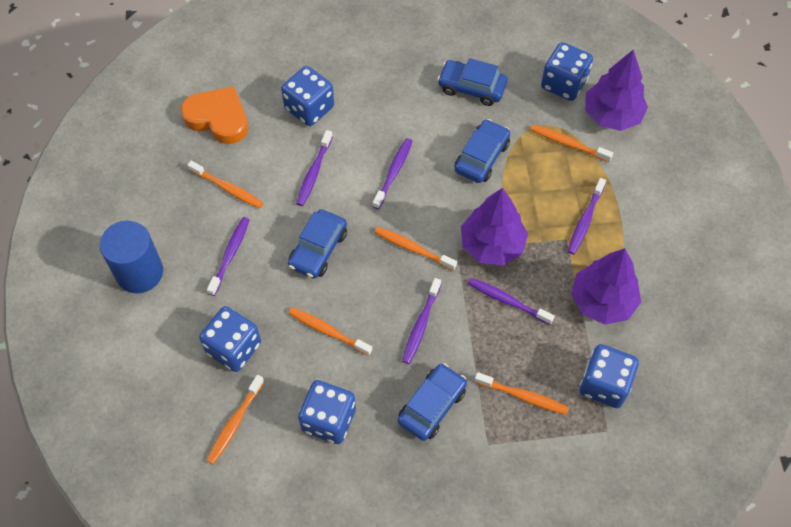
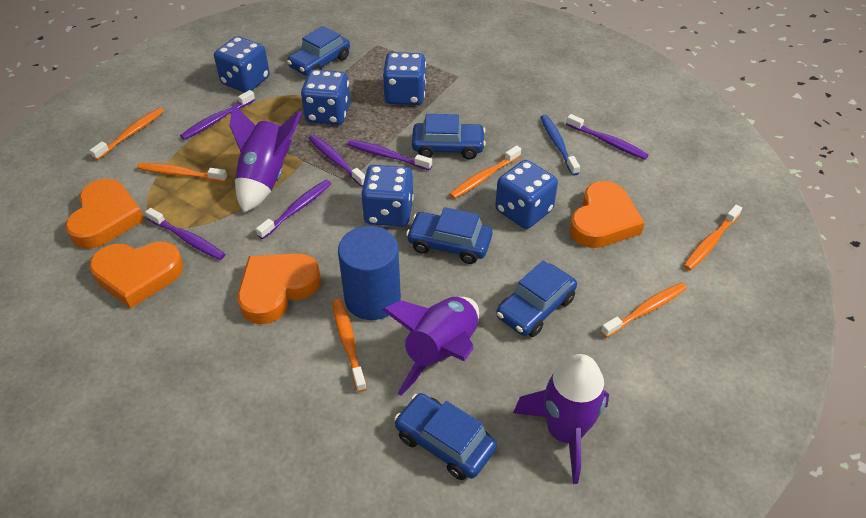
blue car: 4 -> 5
blue toothbrush: 0 -> 1
orange heart: 1 -> 4
purple rocket: 0 -> 3
purple tree: 3 -> 0

